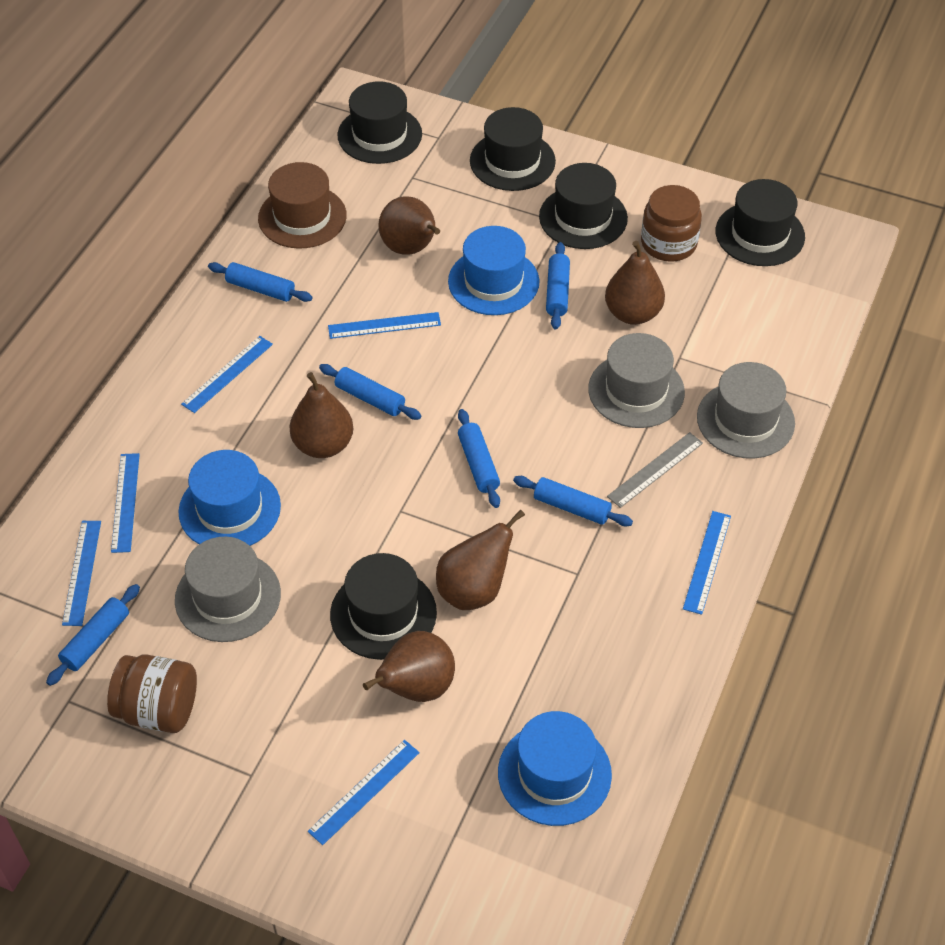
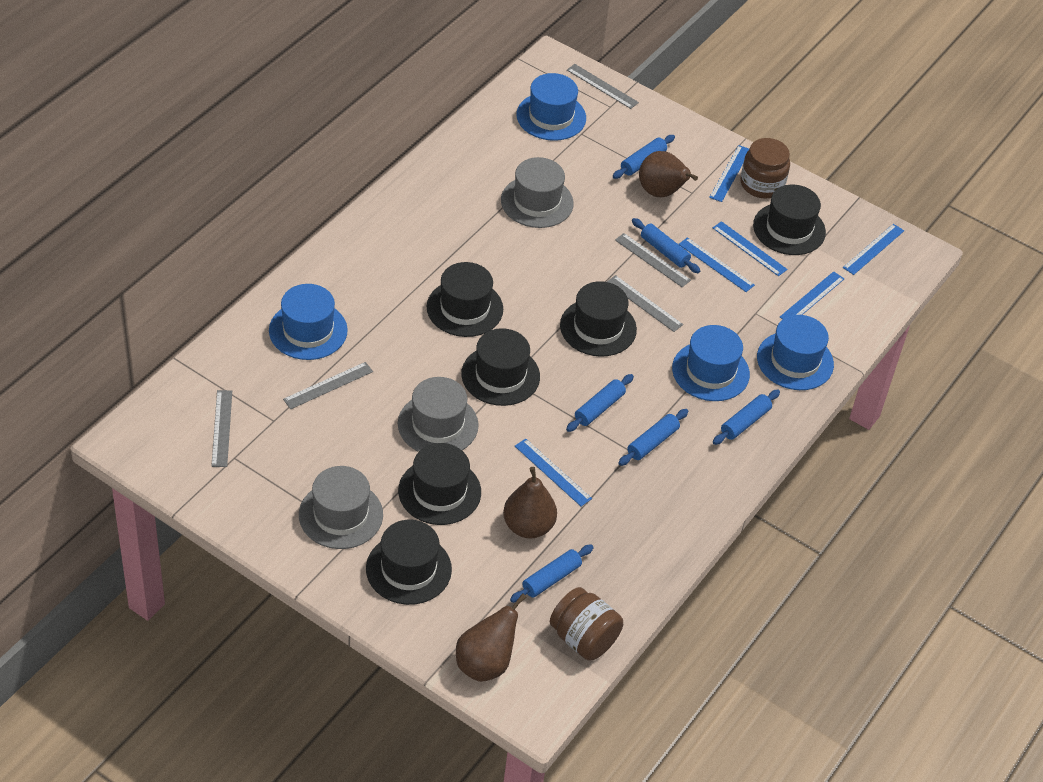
black hat: 5 -> 6
blue hat: 3 -> 4
brown hat: 1 -> 0
brown pear: 5 -> 3
grey ruler: 1 -> 5

